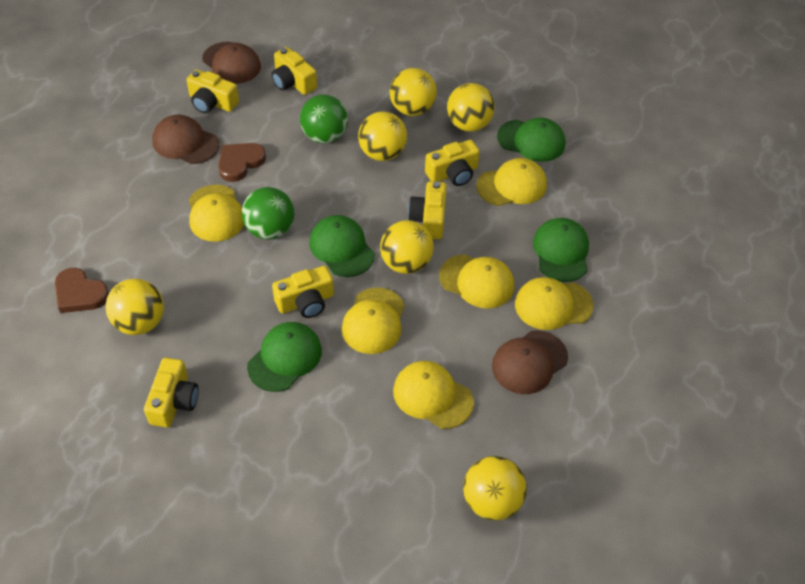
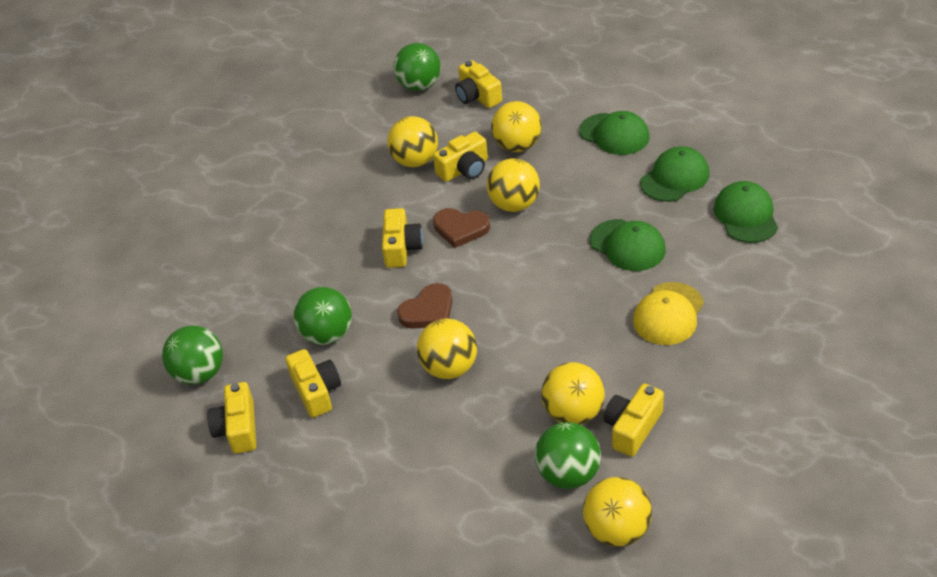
brown cap: 3 -> 0
green ball: 2 -> 4
yellow cap: 6 -> 1

